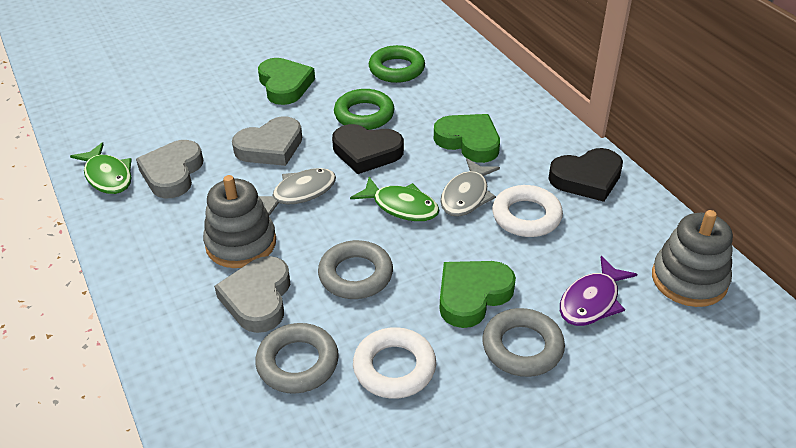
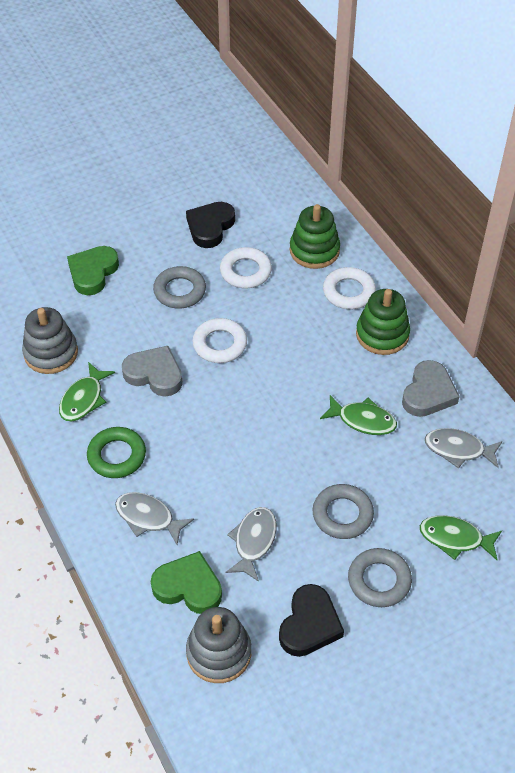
green fish: 2 -> 3
green heart: 3 -> 2
green ring: 2 -> 1
green stacking toy: 0 -> 2
grey fish: 2 -> 3
grey heart: 3 -> 2
purple fish: 1 -> 0
white ring: 2 -> 3

